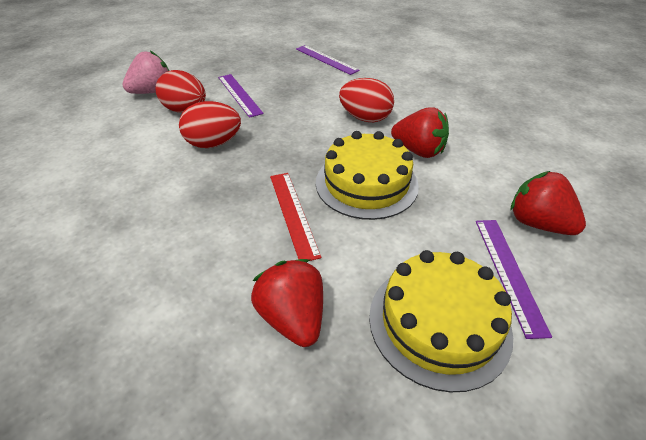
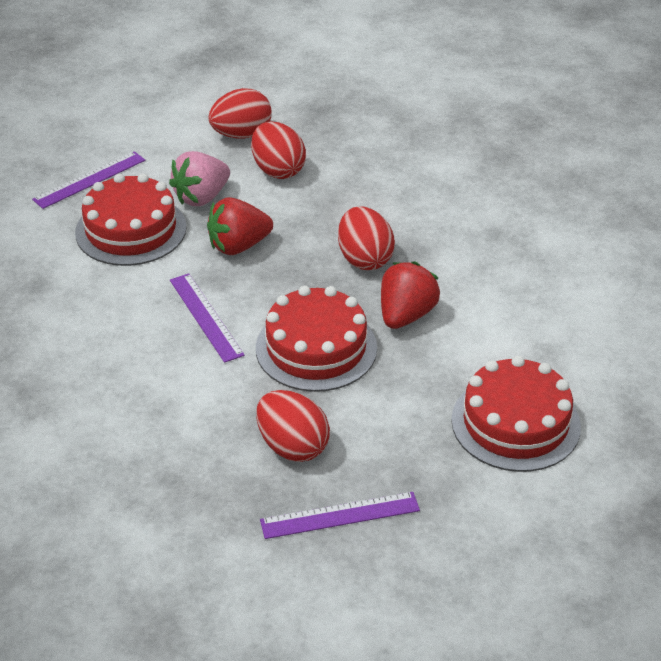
red cake: 0 -> 3
red egg: 3 -> 4
red ruler: 1 -> 0
red strawberry: 3 -> 2
yellow cake: 2 -> 0

